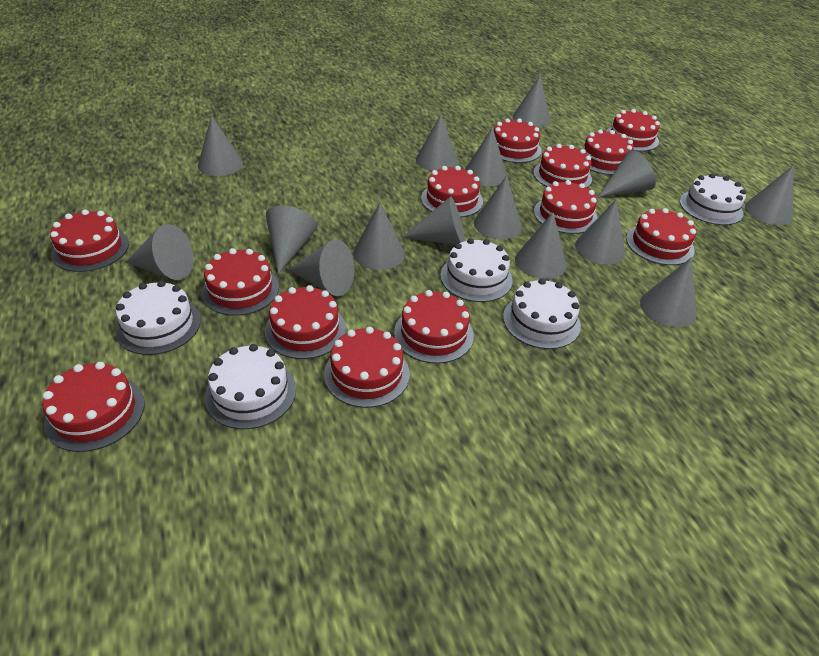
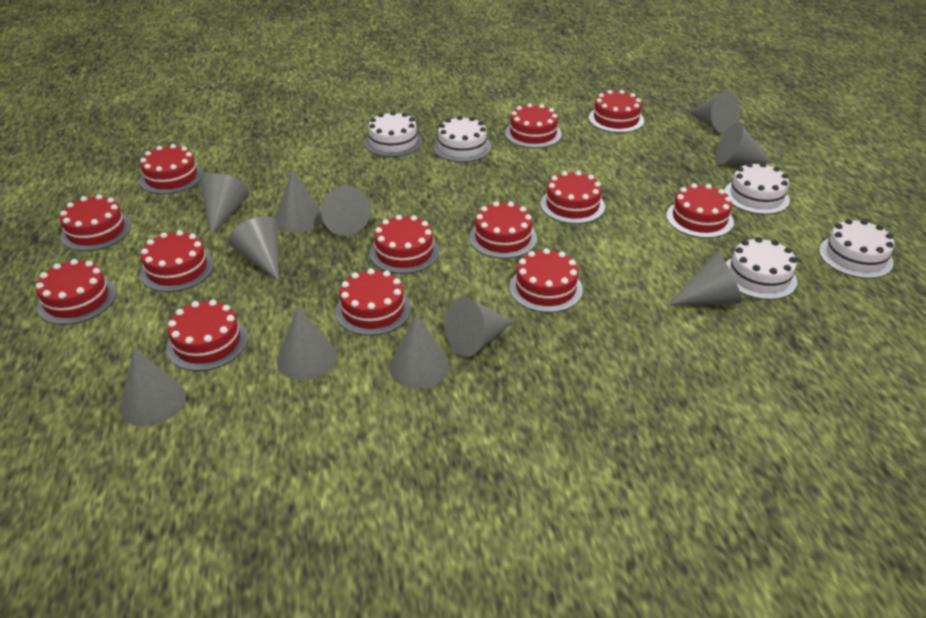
grey cone: 15 -> 11

